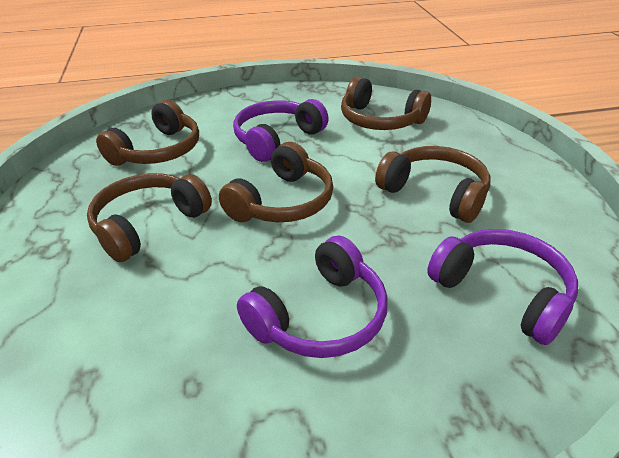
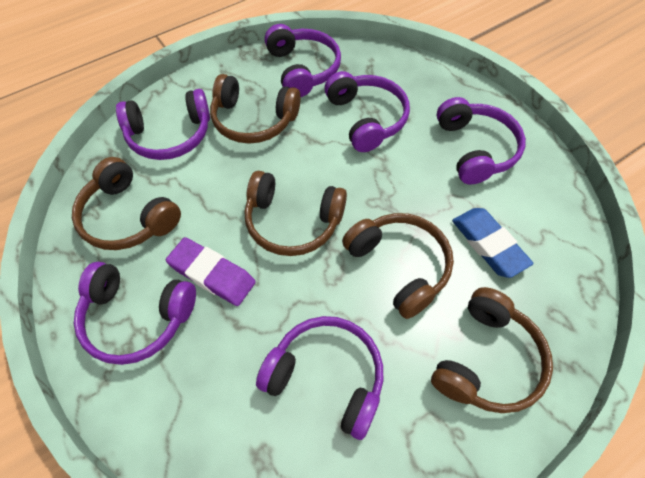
blue eraser: 0 -> 1
purple eraser: 0 -> 1
purple headphones: 3 -> 6

